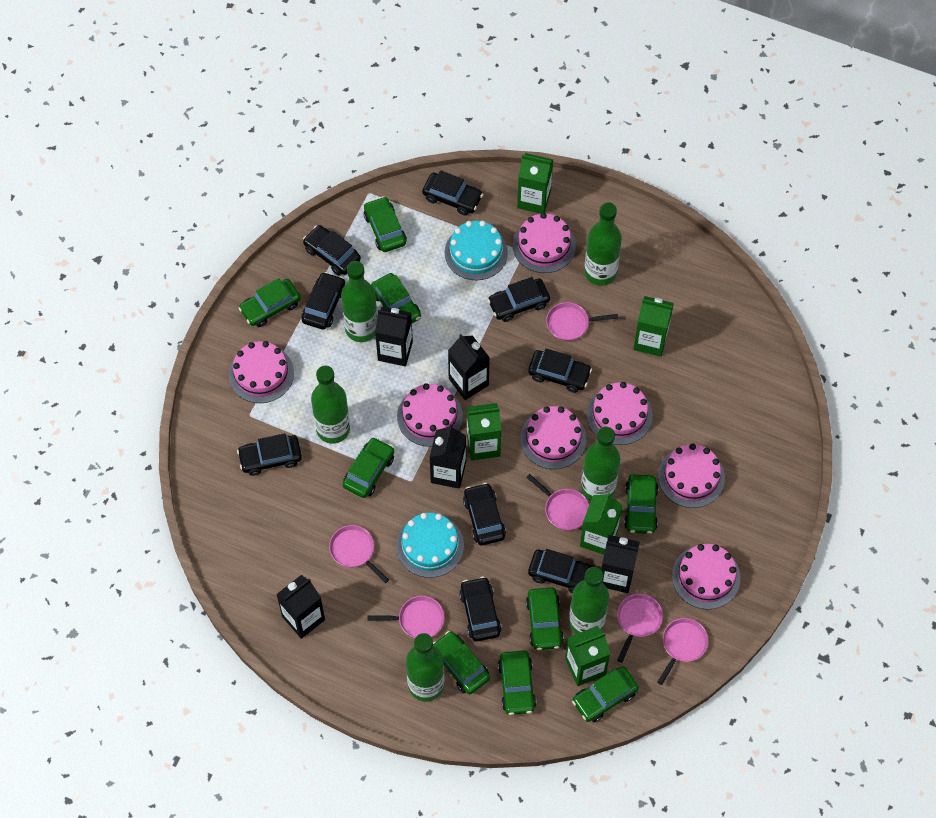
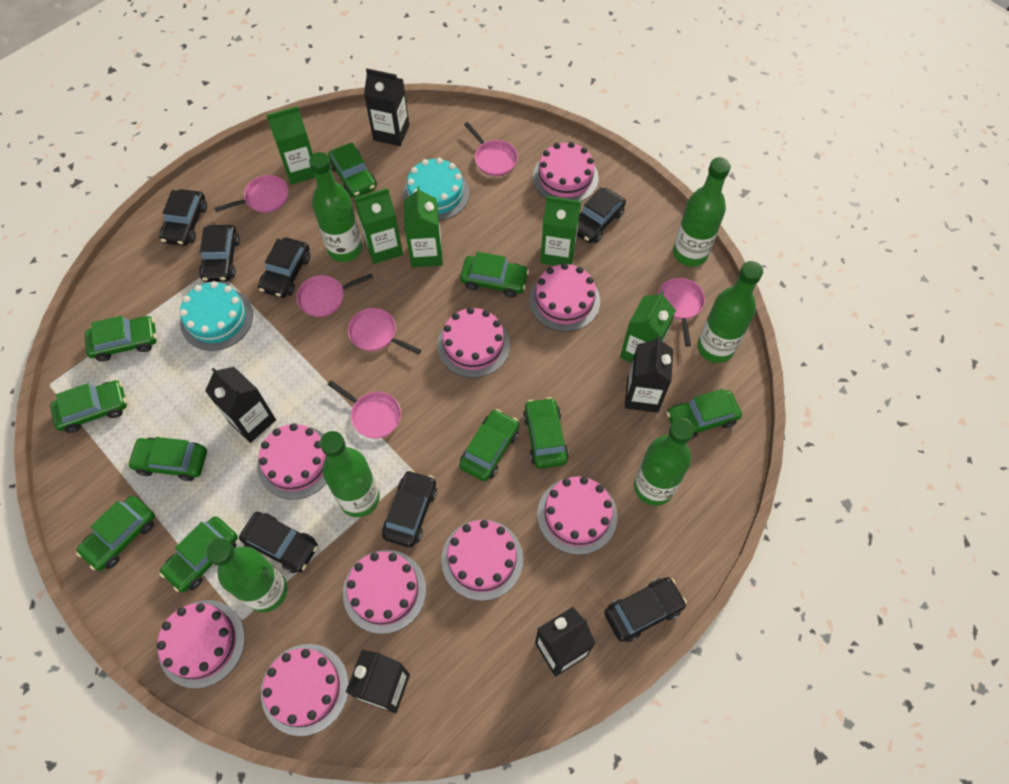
black car: 9 -> 7
green car: 9 -> 10
pink cake: 7 -> 9

